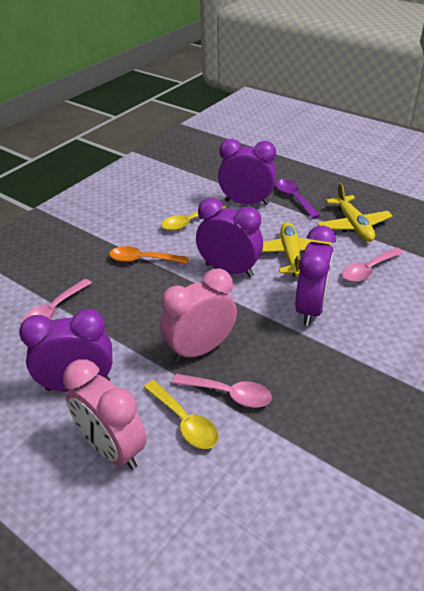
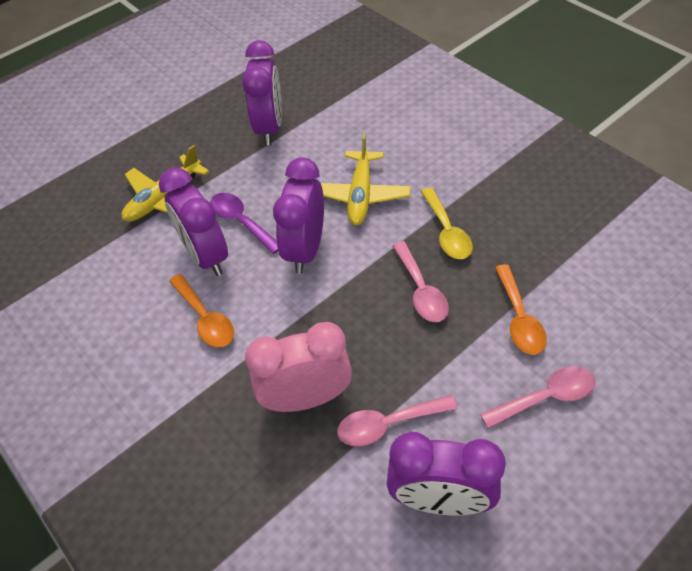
orange spoon: 1 -> 2
pink clock: 2 -> 1
yellow spoon: 2 -> 1

